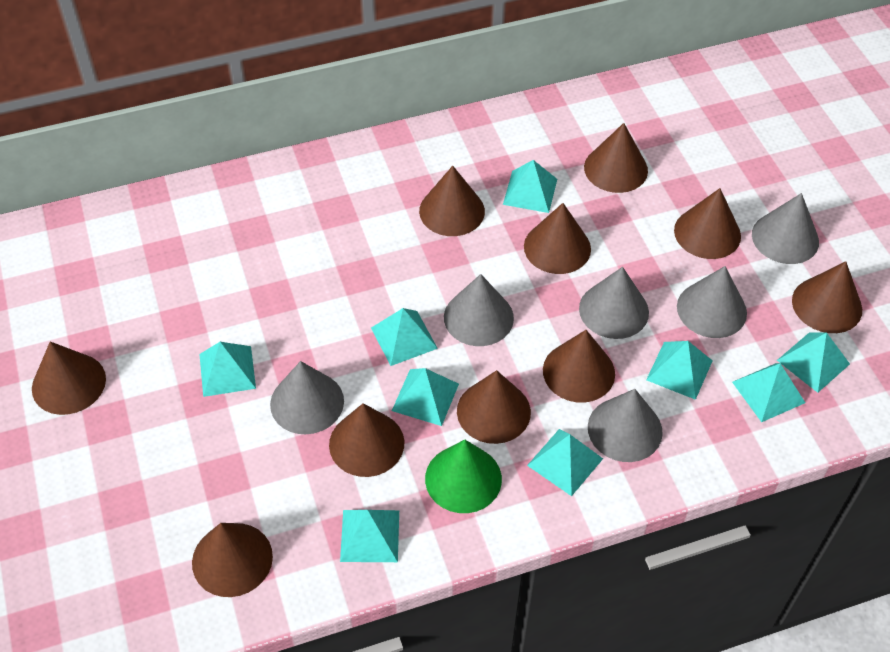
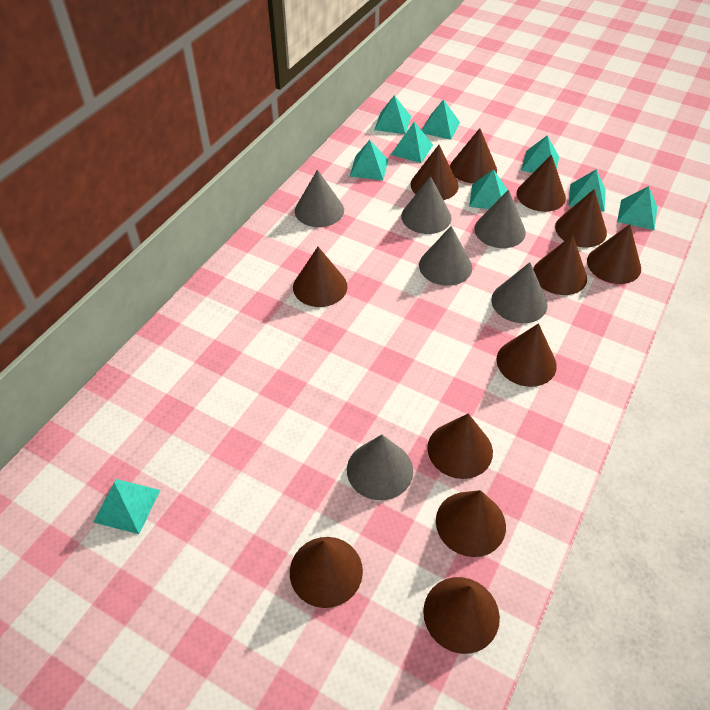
brown cone: 10 -> 12
green cone: 1 -> 0

